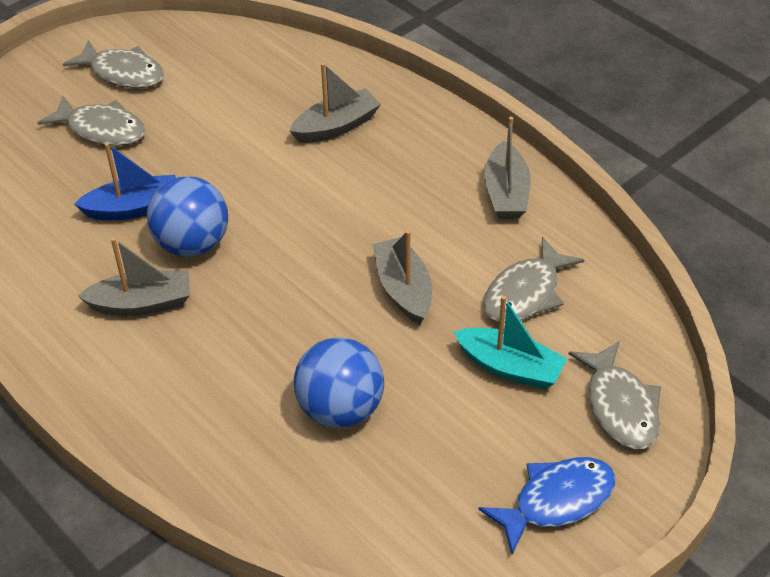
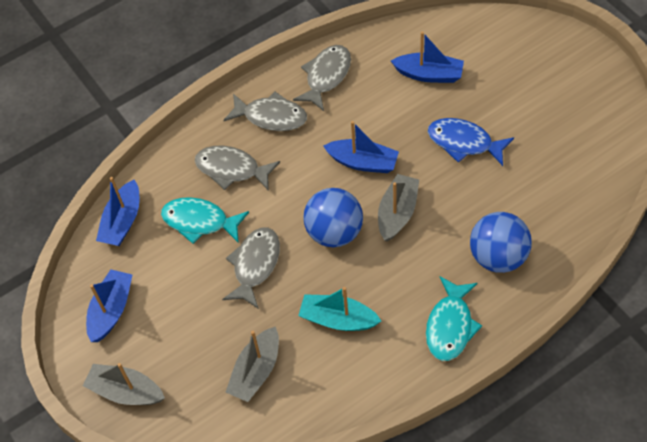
blue boat: 1 -> 4
grey boat: 4 -> 3
turquoise fish: 0 -> 2

